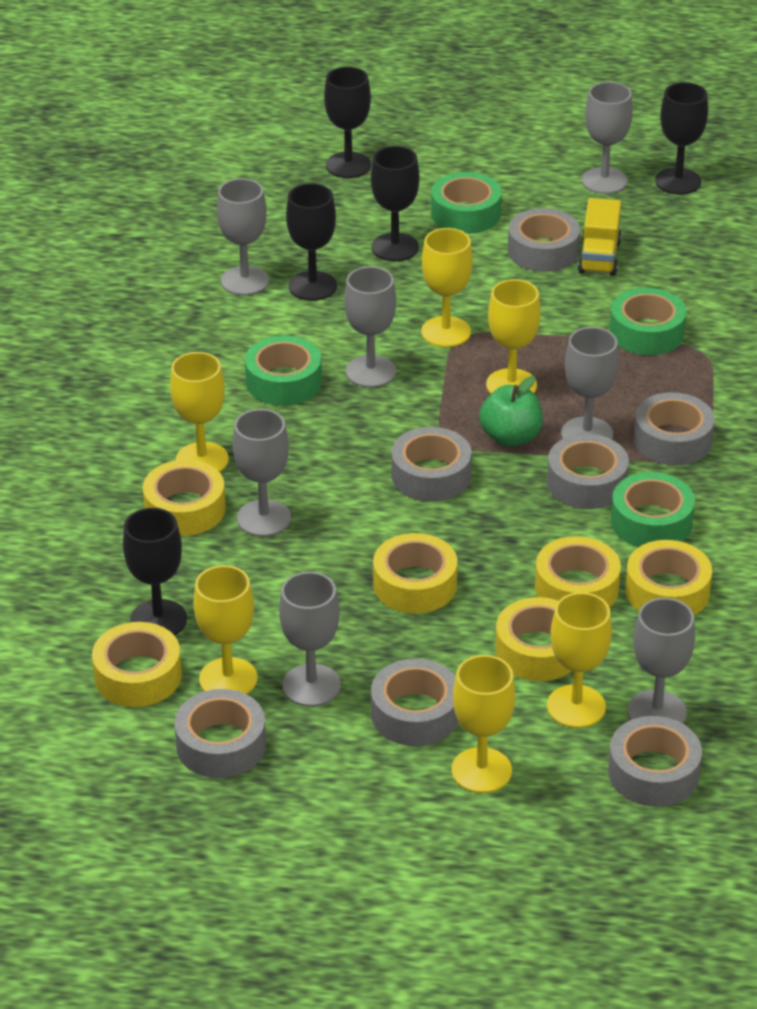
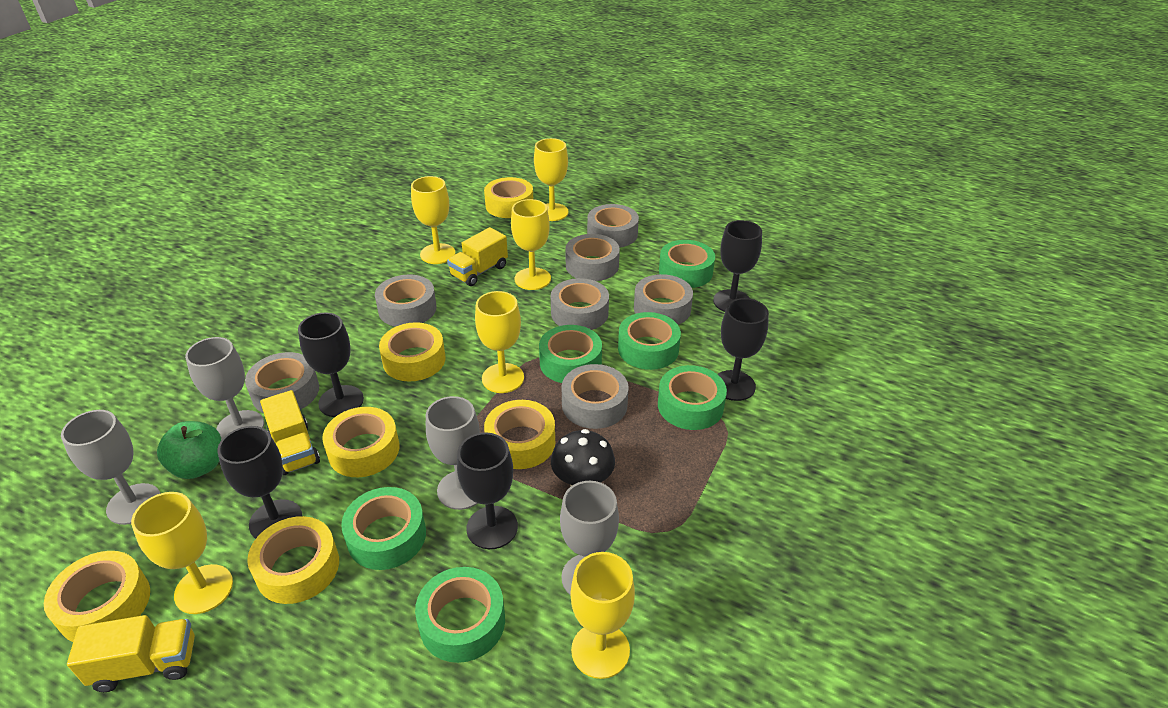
black mushroom: 0 -> 1
green tape: 4 -> 6
grey goblet: 7 -> 4
yellow truck: 1 -> 3

